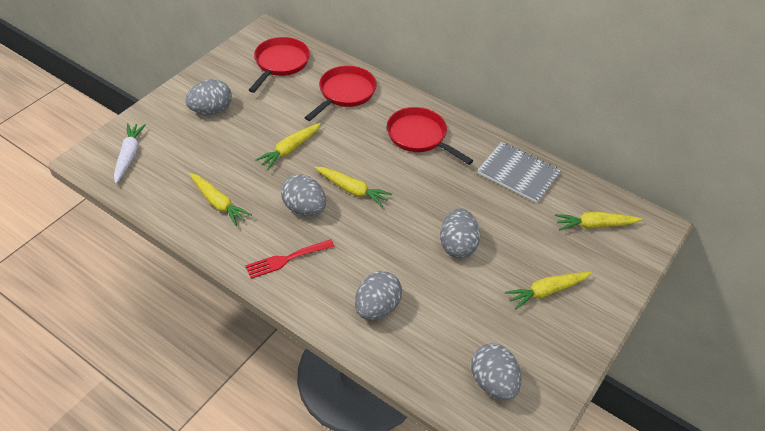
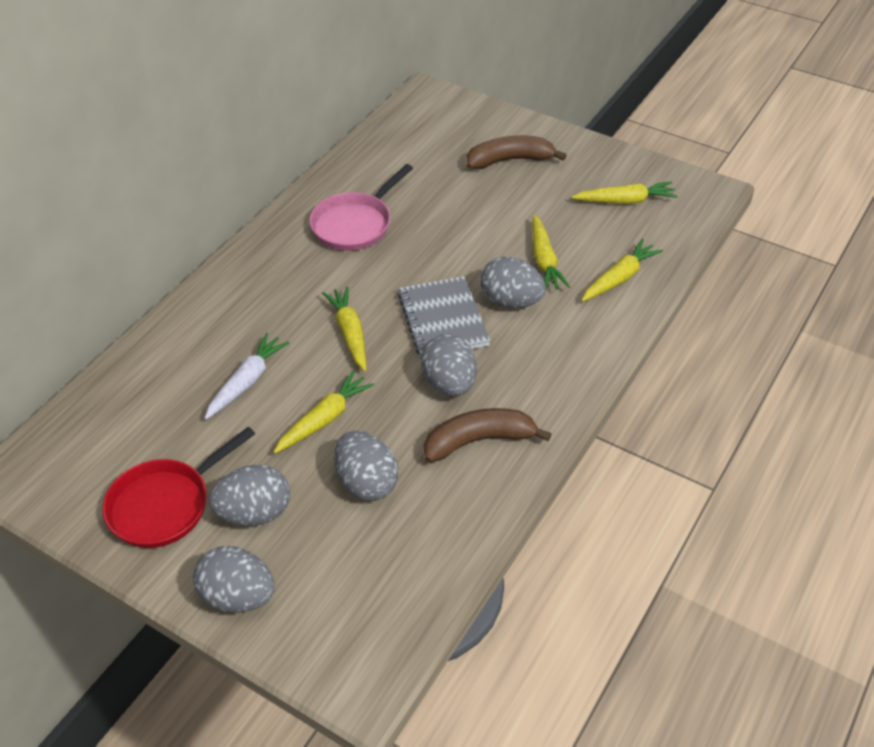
brown banana: 0 -> 2
pink pan: 0 -> 1
red fork: 1 -> 0
red pan: 3 -> 1

